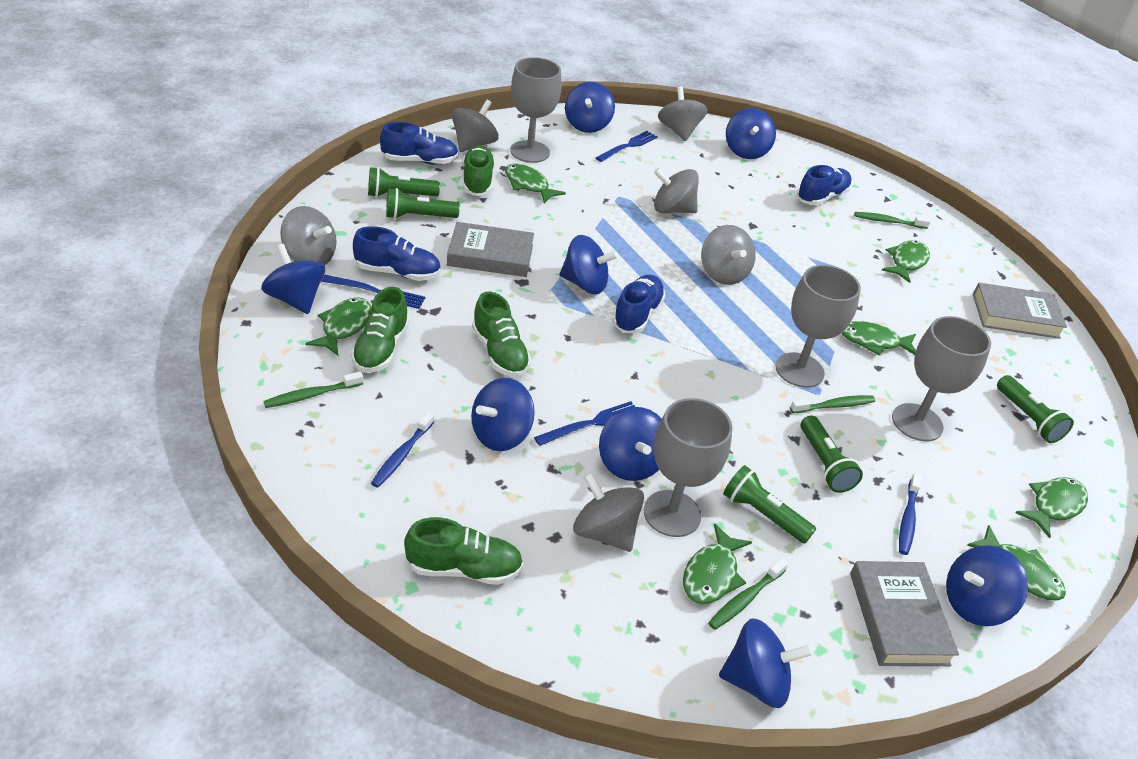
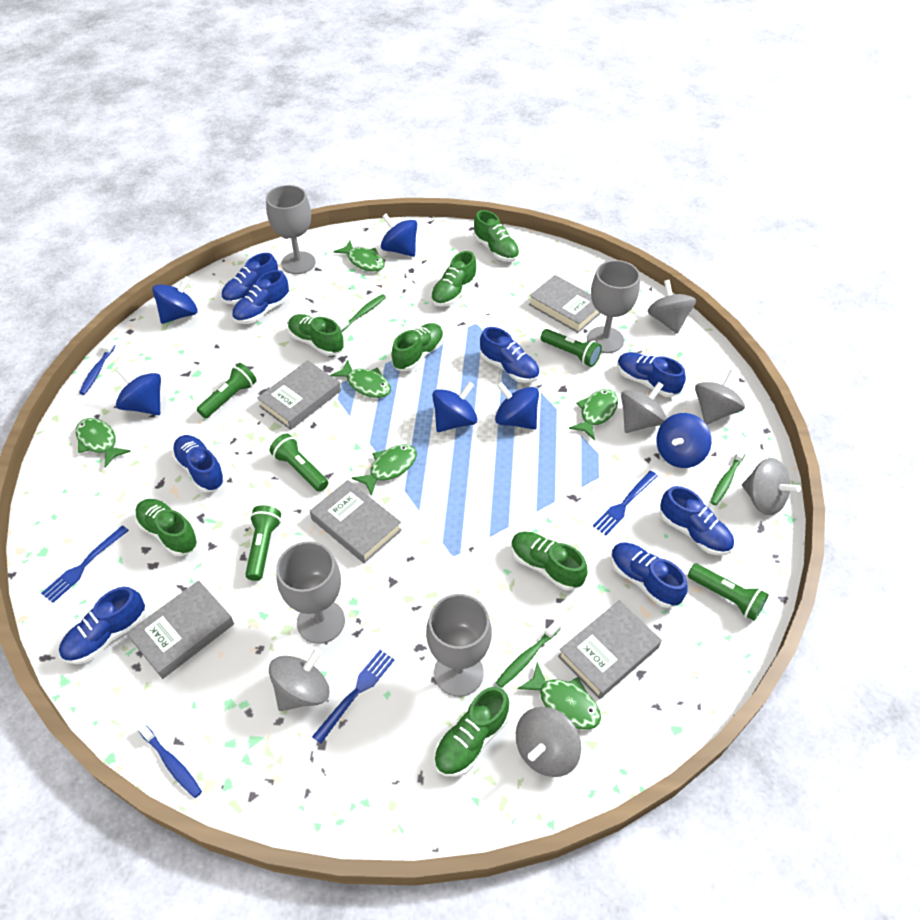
blue shoe: 4 -> 8
blue spinning top: 8 -> 6
green fish: 7 -> 6
green shoe: 4 -> 7
green toothbrush: 4 -> 3
grey book: 3 -> 5

